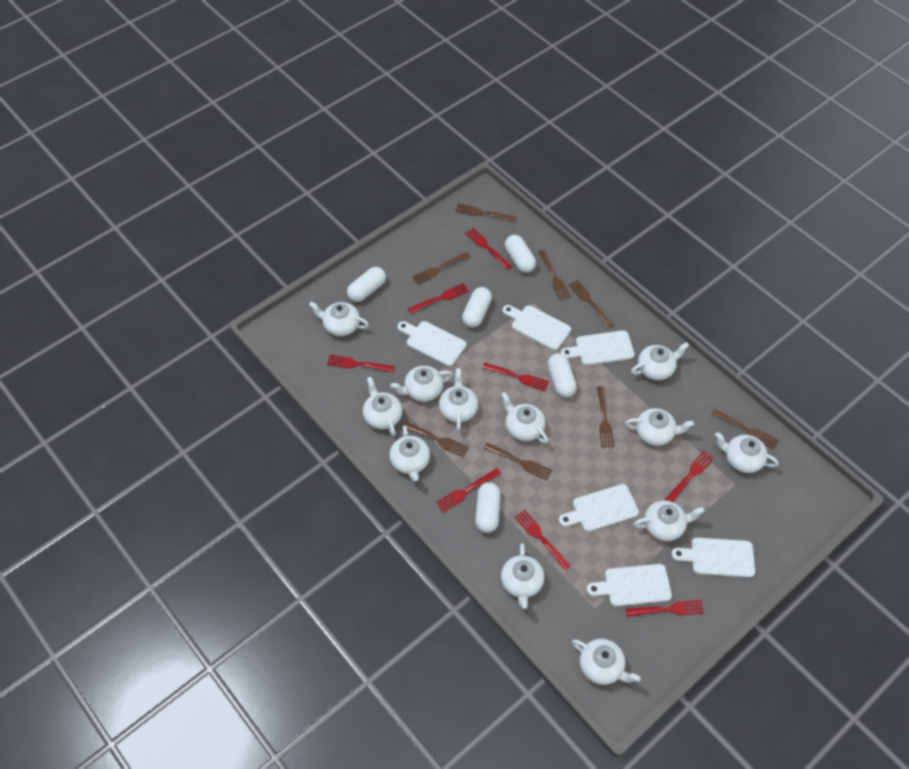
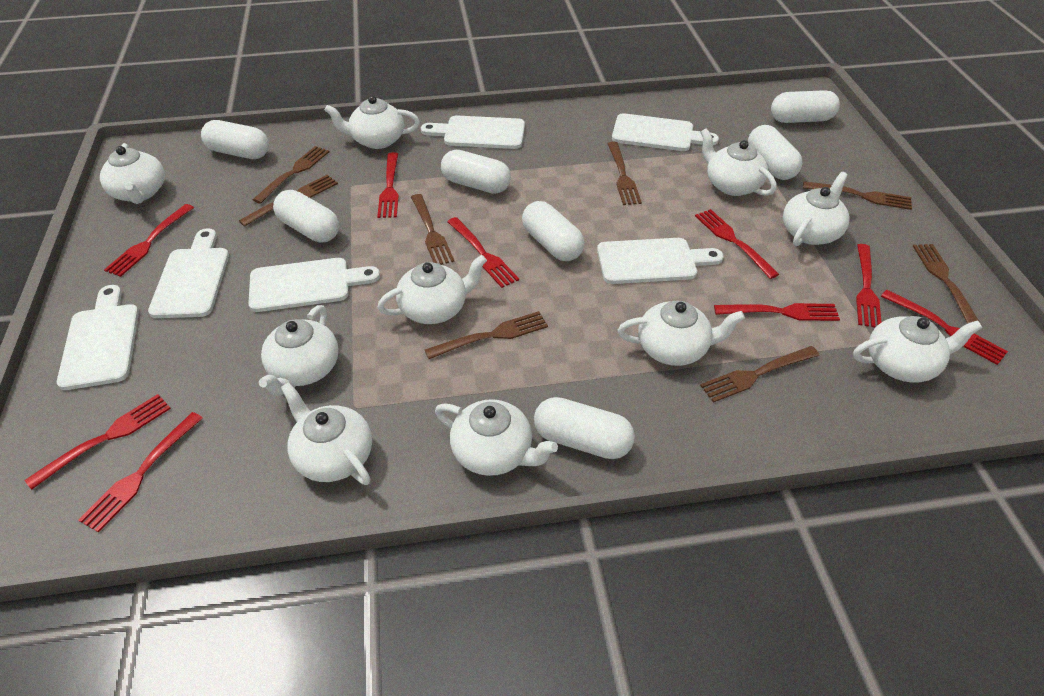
red fork: 8 -> 9
white capsule: 5 -> 7
white teapot: 12 -> 10

